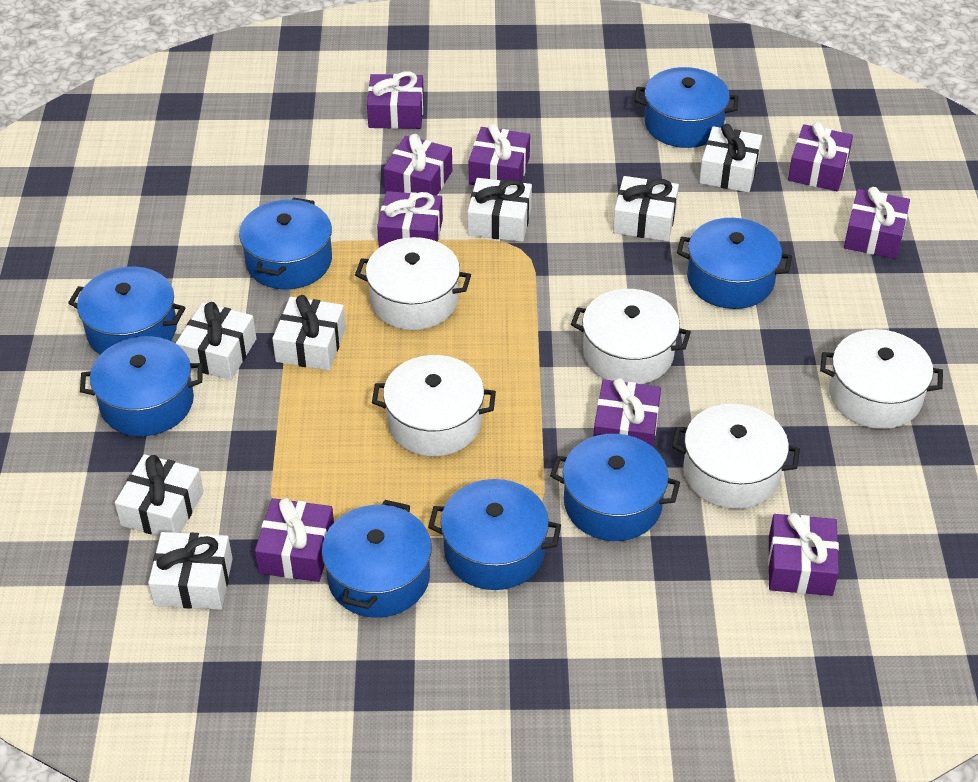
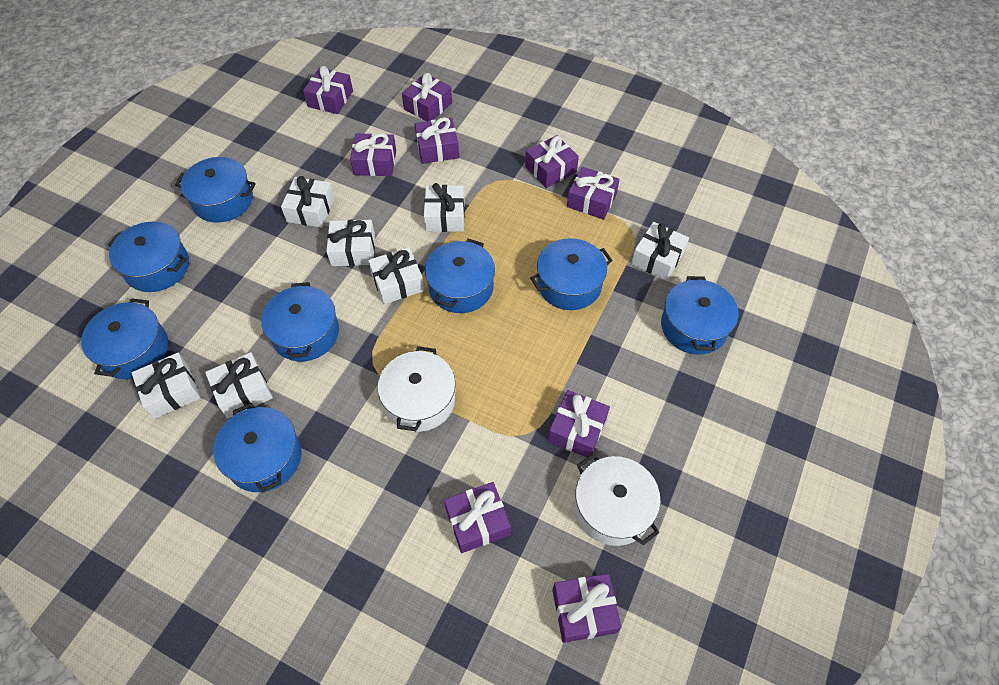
white pot: 5 -> 2

